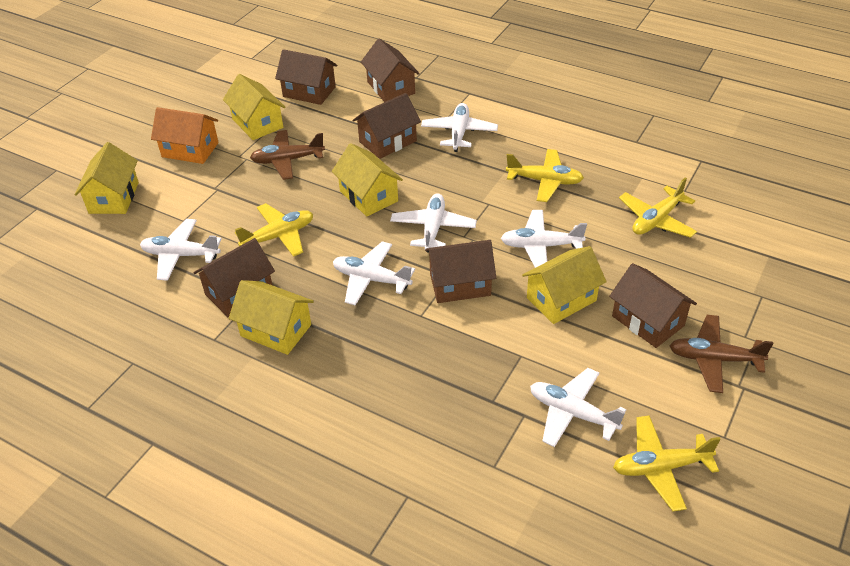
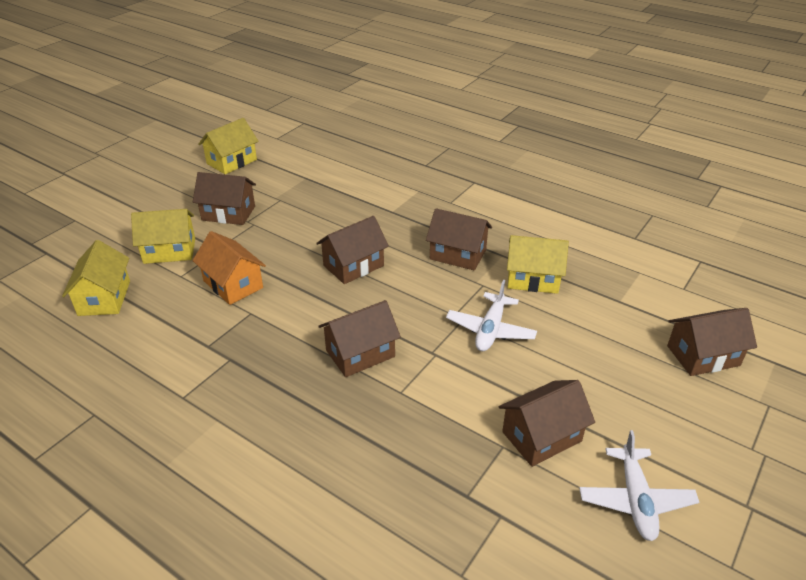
brown plane: 2 -> 0
white plane: 6 -> 2
yellow house: 5 -> 4
yellow plane: 4 -> 0

